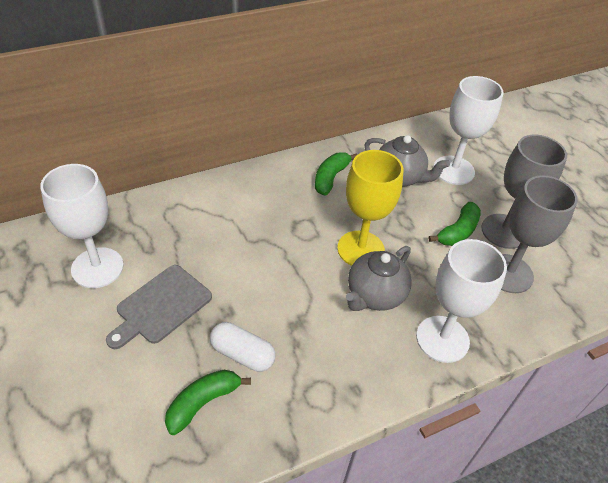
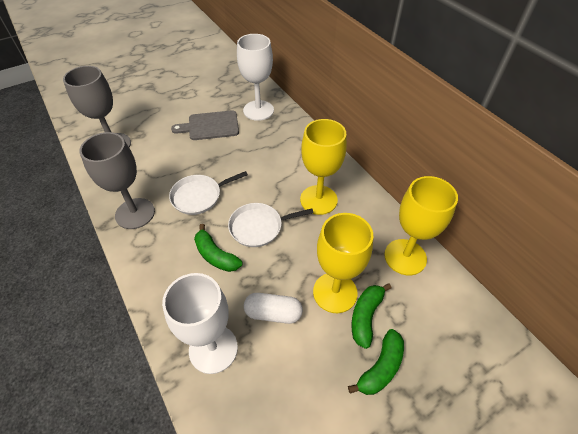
grey teapot: 2 -> 0
white goblet: 3 -> 2
white pan: 0 -> 2
yellow goblet: 1 -> 3

